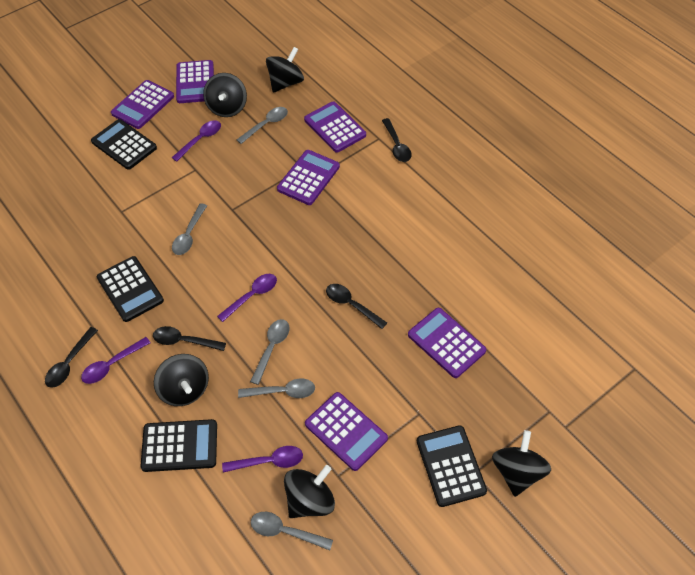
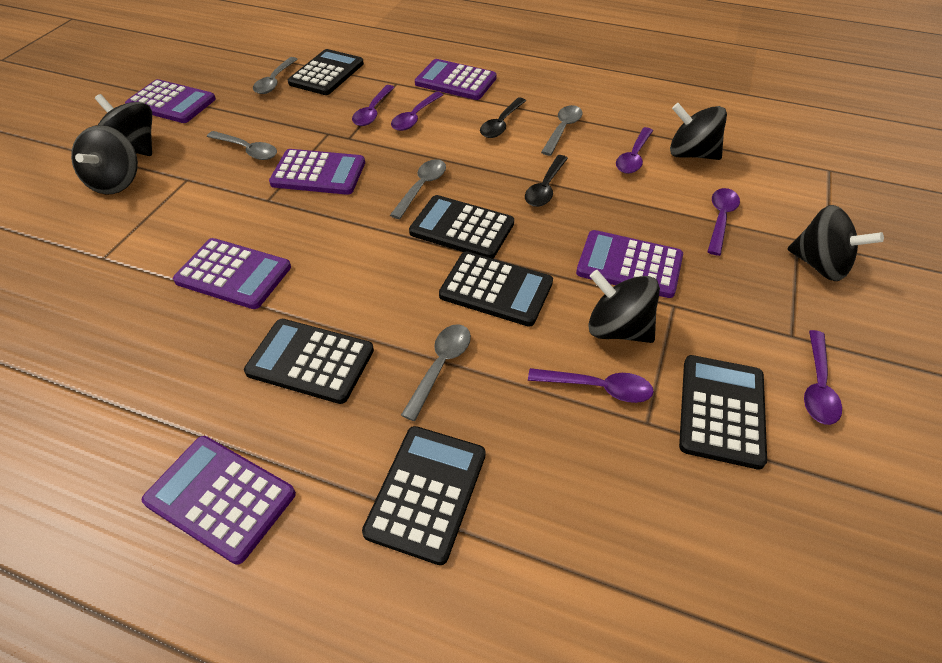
black calculator: 4 -> 6
black spoon: 4 -> 2
purple spoon: 4 -> 6

